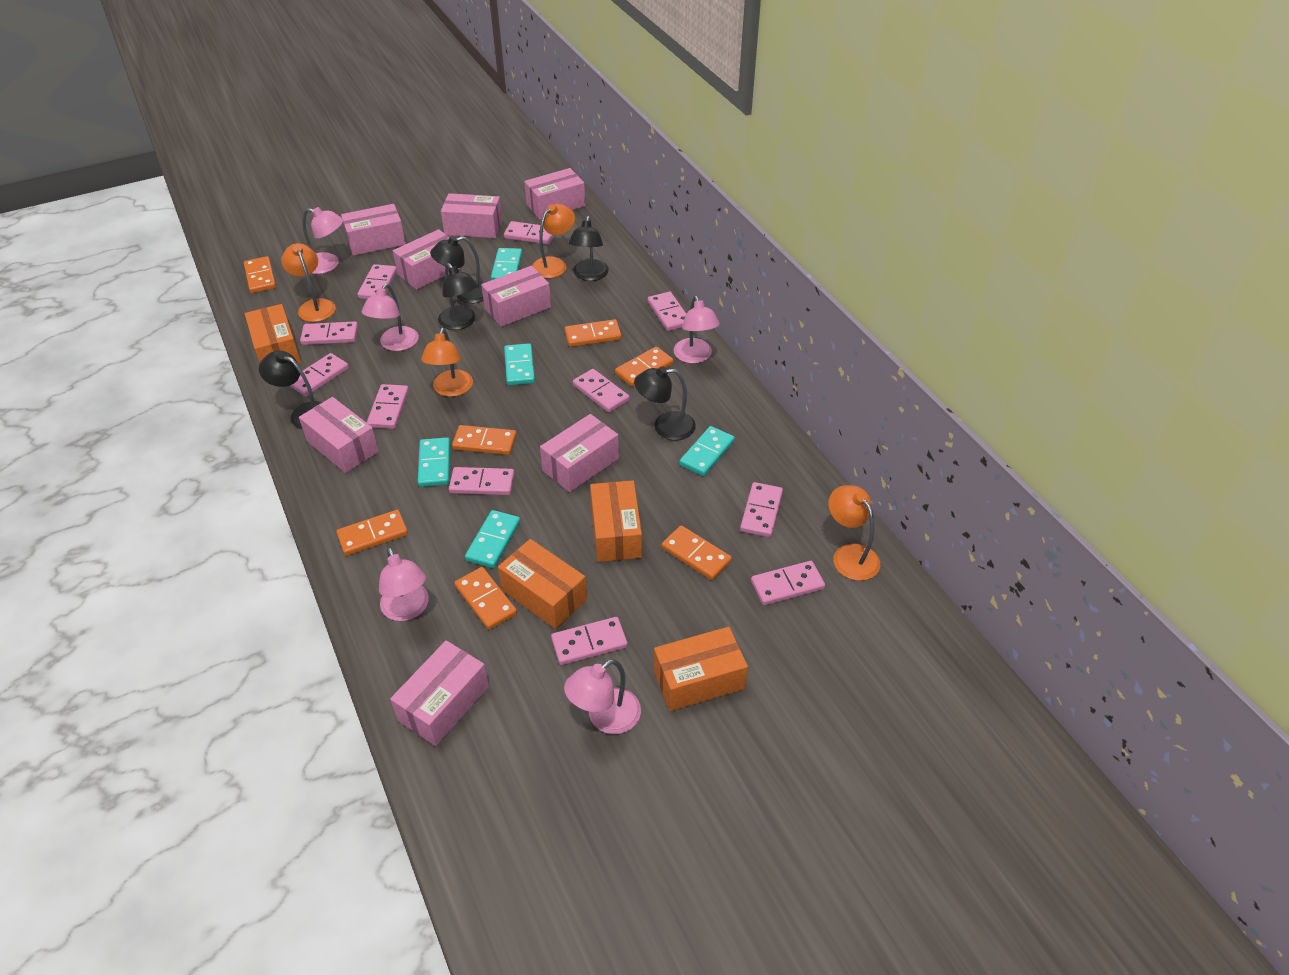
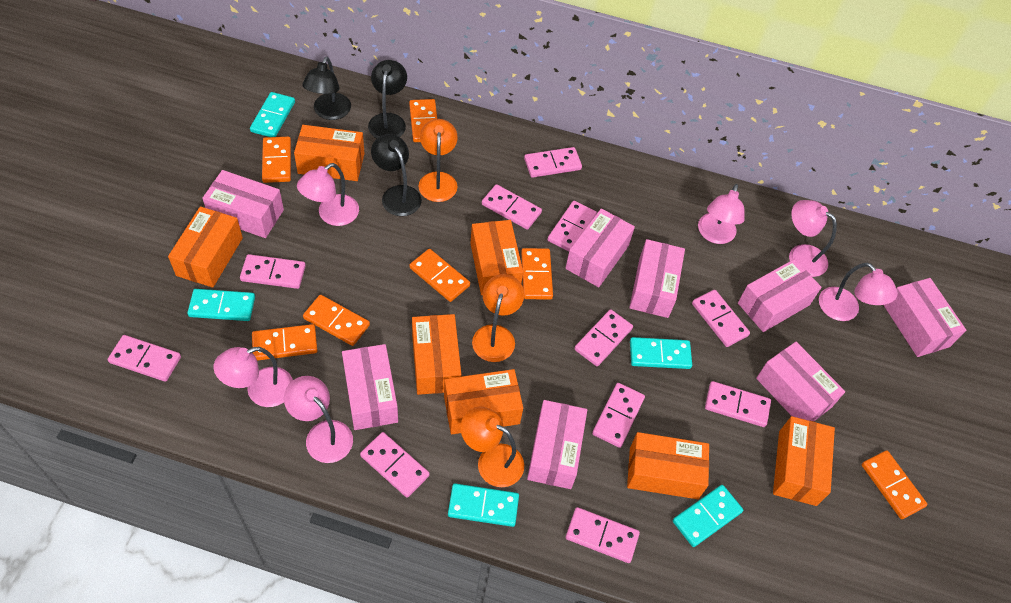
black lamp: 5 -> 3
orange box: 4 -> 7
orange lamp: 4 -> 3
pink lamp: 5 -> 6

